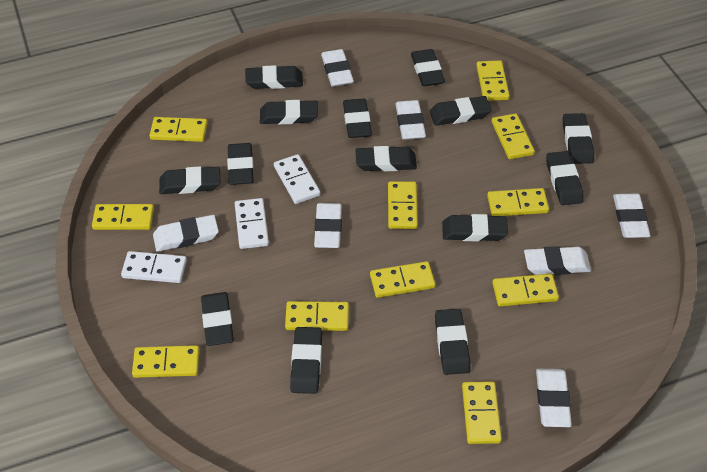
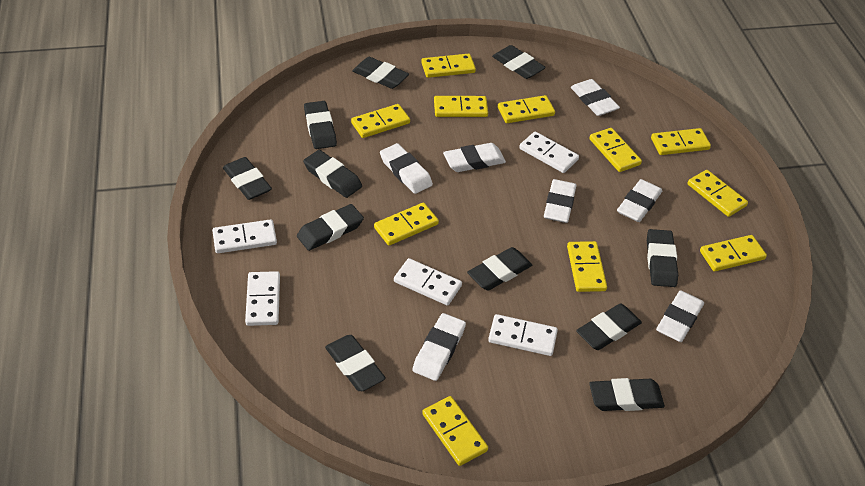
black eraser: 14 -> 11
white domino: 3 -> 5

